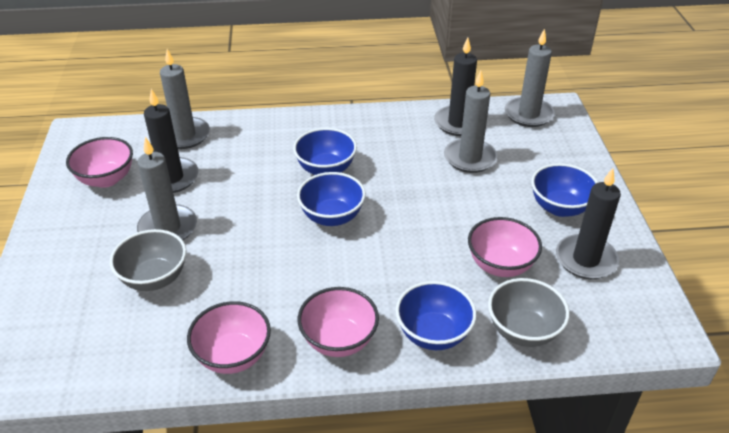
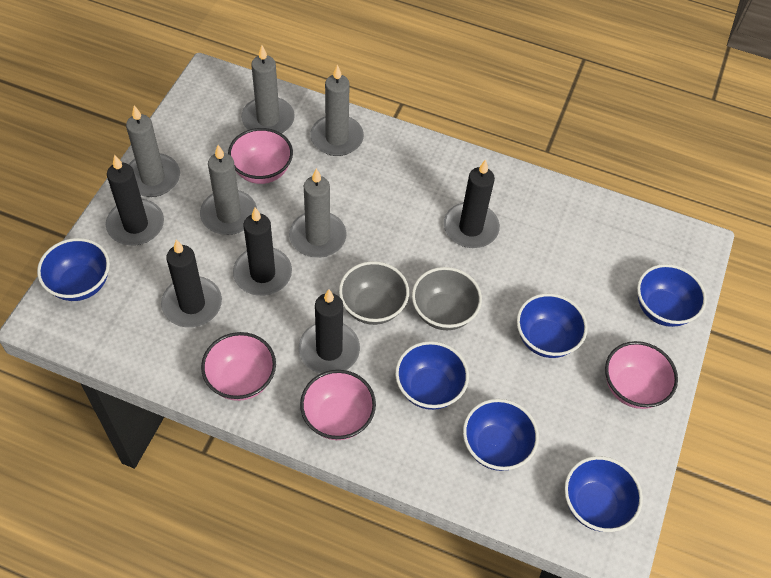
black candle: 3 -> 5
blue bowl: 4 -> 6
grey candle: 4 -> 5

